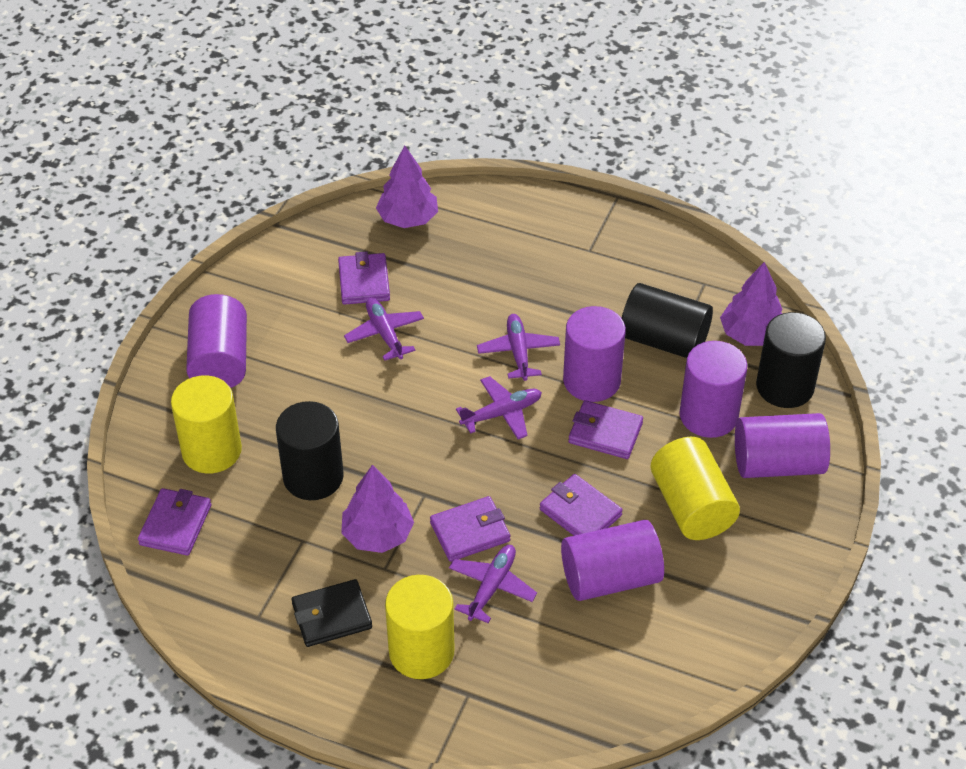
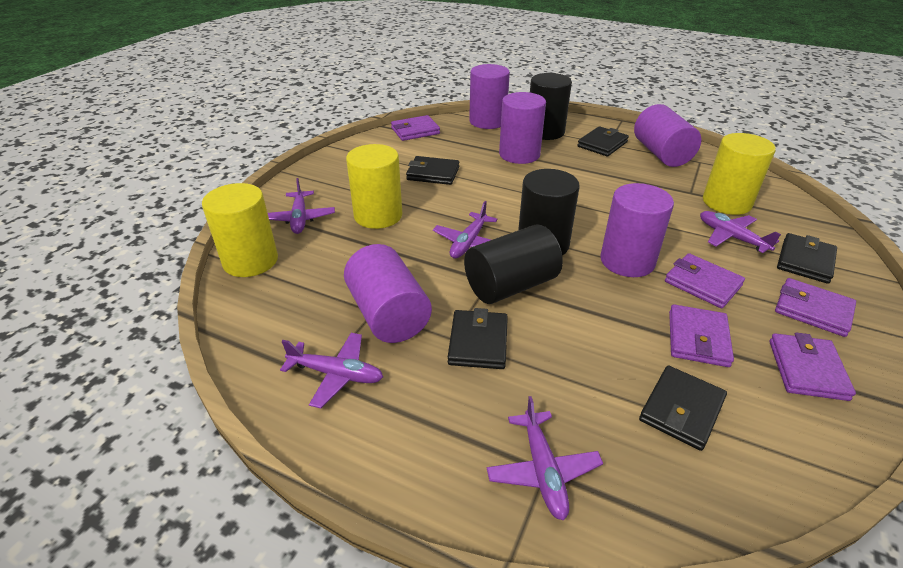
black wallet: 1 -> 5
purple plane: 4 -> 5
purple tree: 3 -> 0

